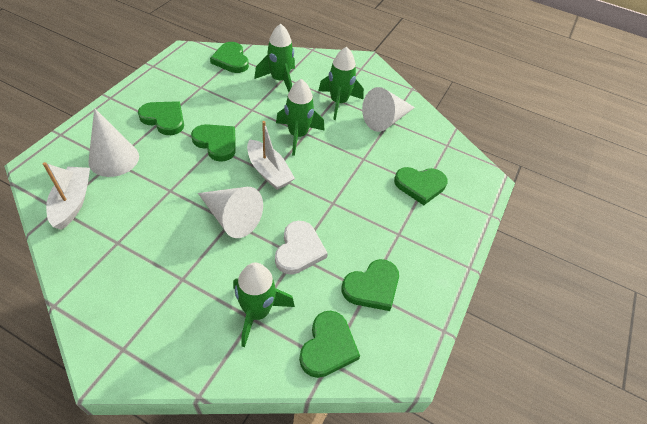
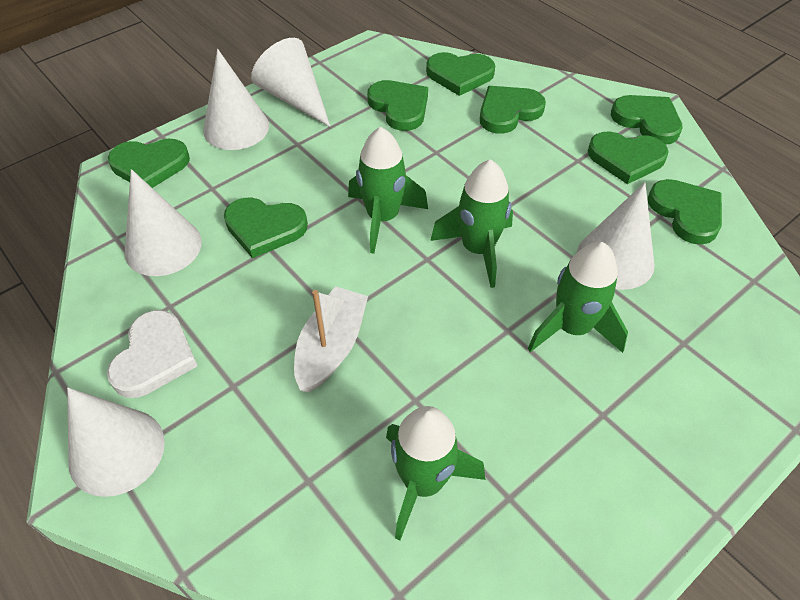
green heart: 6 -> 8
white boat: 2 -> 1
white cone: 3 -> 5

